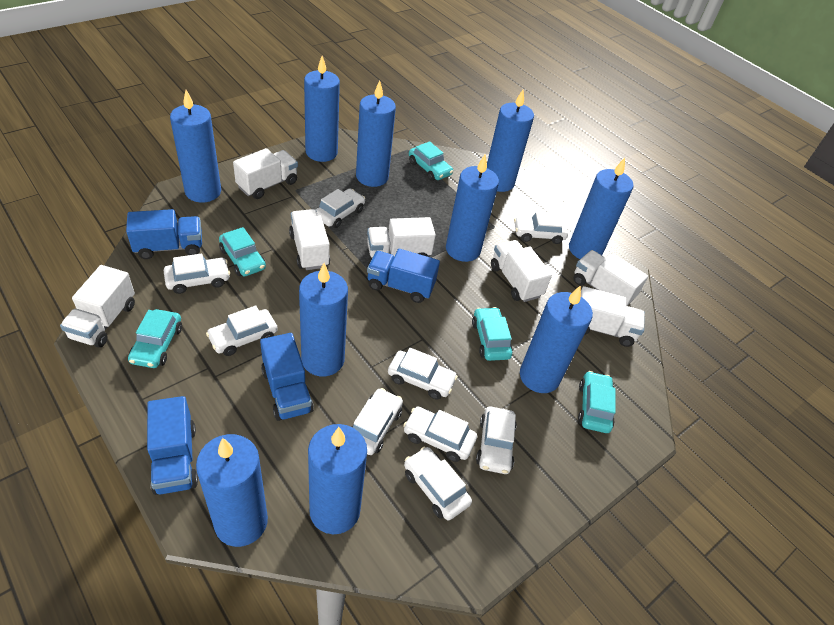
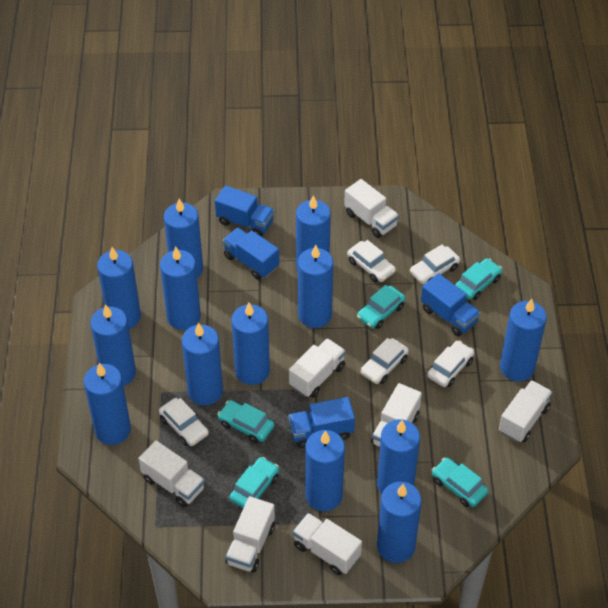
blue candle: 10 -> 13
white car: 9 -> 5

